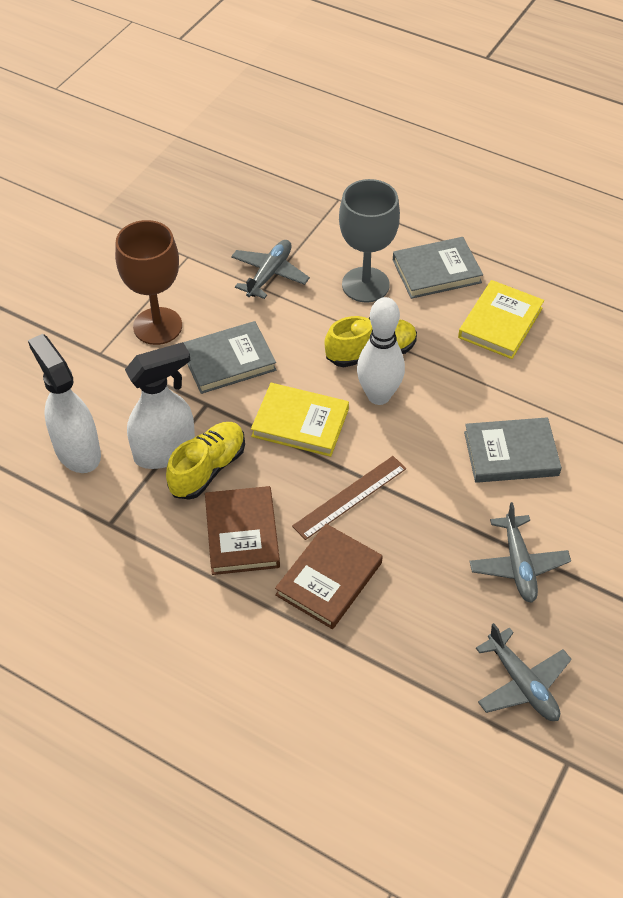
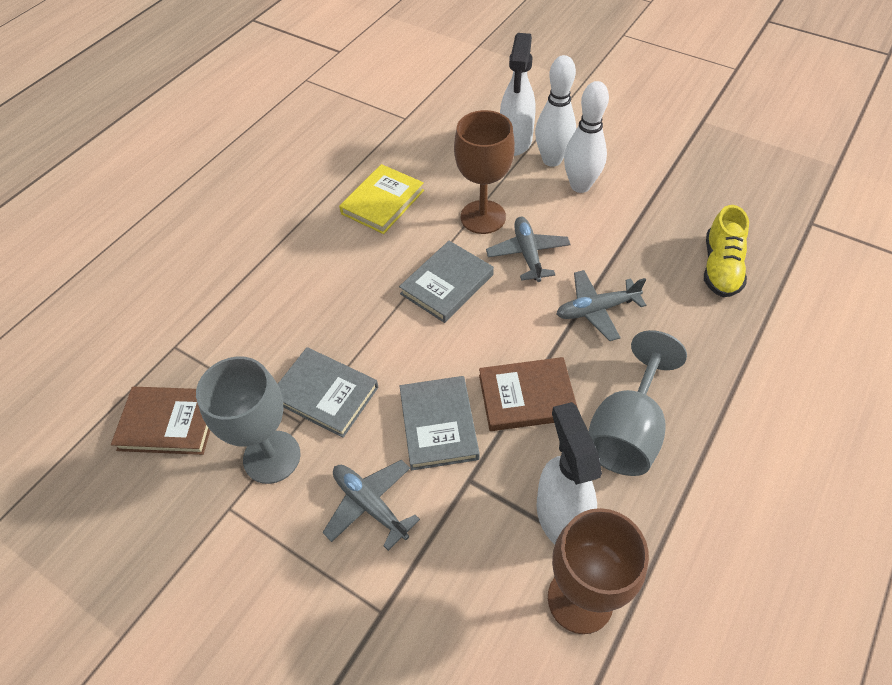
brown goblet: 1 -> 2
brown ruler: 1 -> 0
grey goblet: 1 -> 2
white bowling pin: 1 -> 2
yellow book: 2 -> 1
yellow shoe: 2 -> 1

